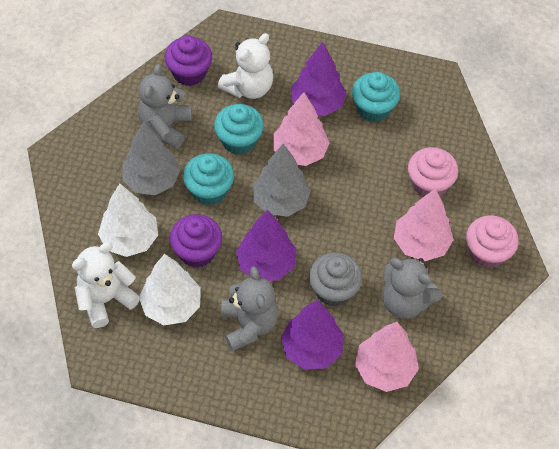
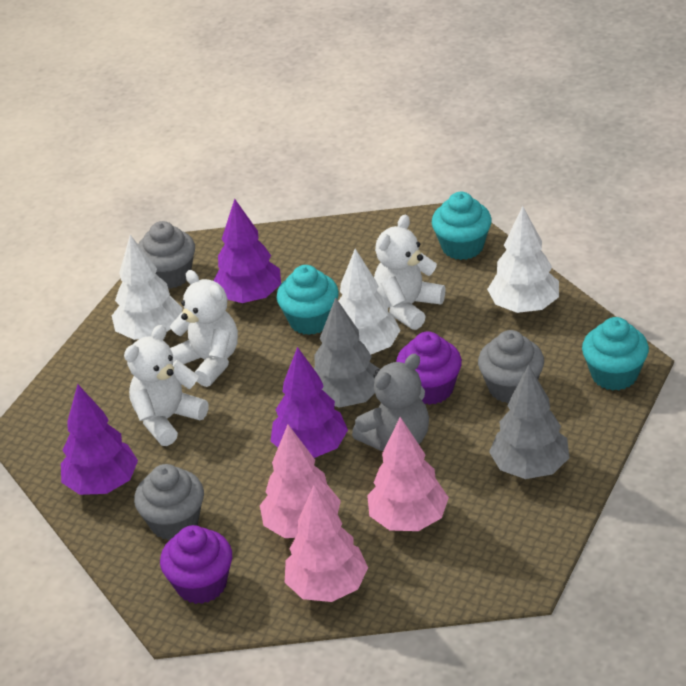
grey cupcake: 1 -> 3
grey teddy bear: 3 -> 1
pink cupcake: 2 -> 0
white teddy bear: 2 -> 3
white tree: 2 -> 3

